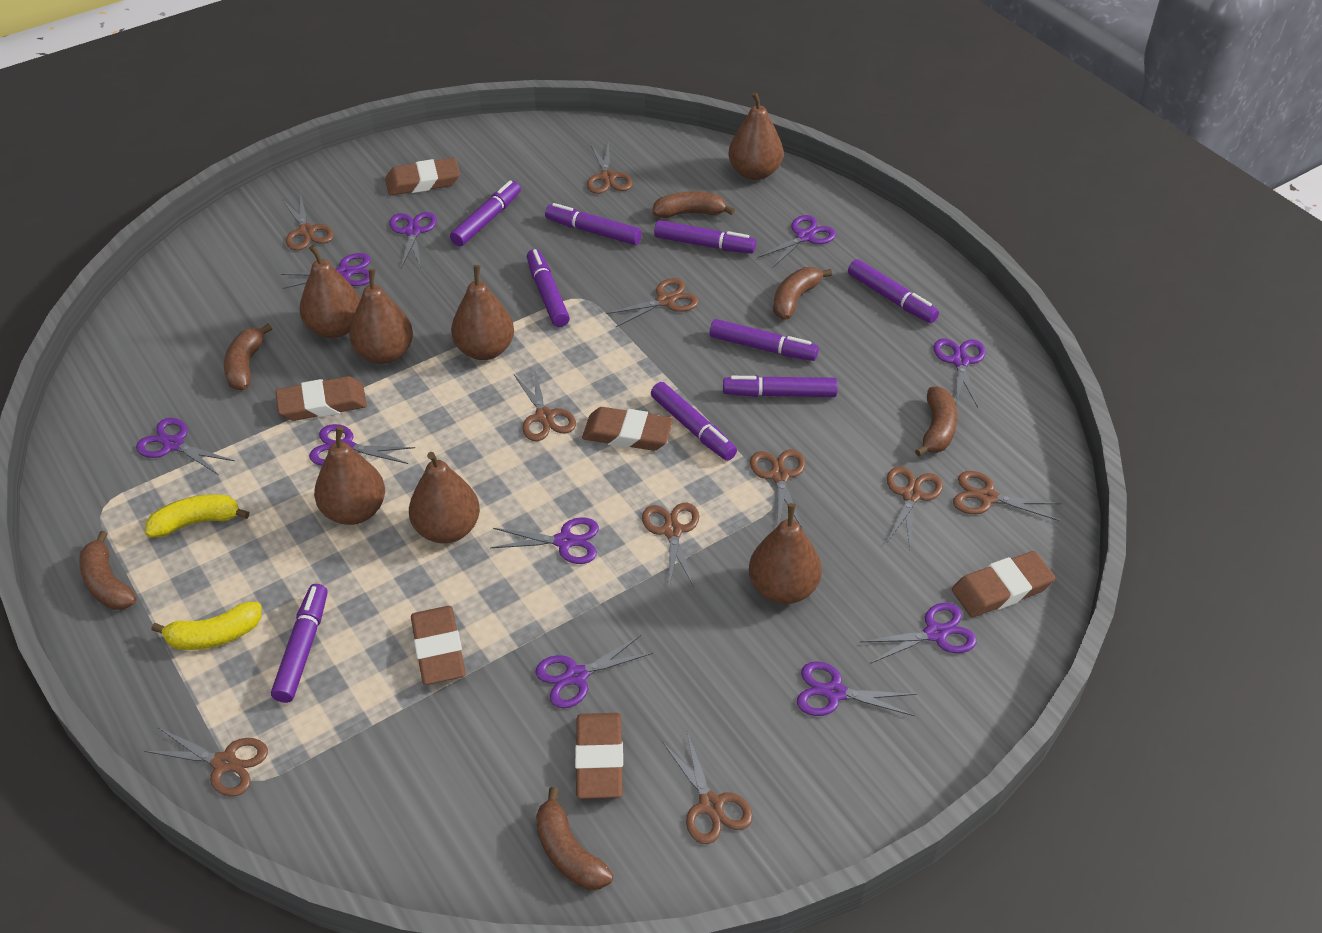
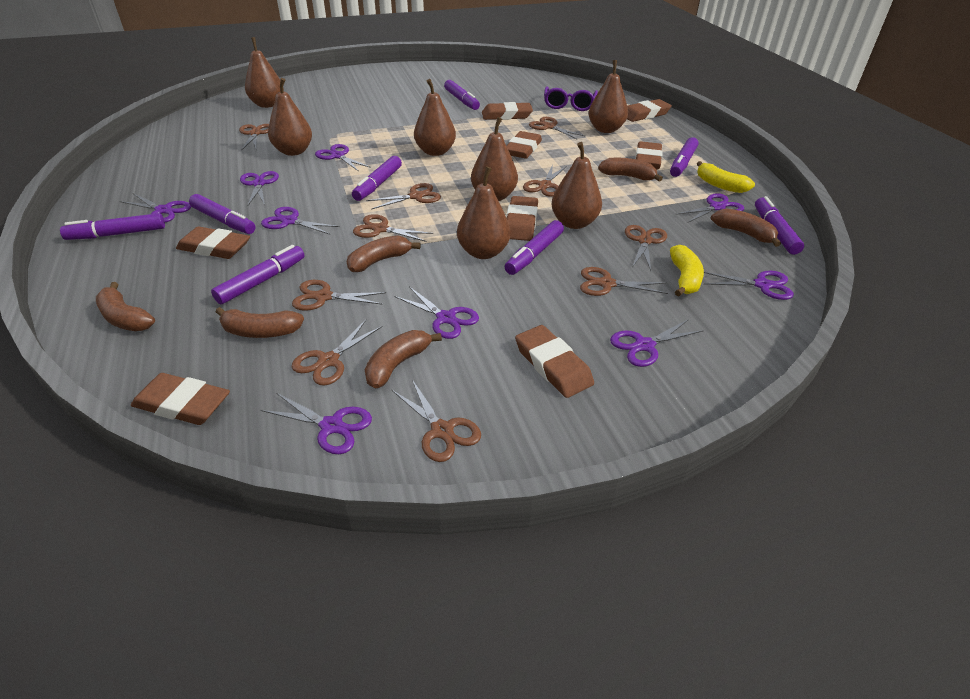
brown eraser: 6 -> 8
purple glasses: 0 -> 1
purple marker: 9 -> 8
purple scissors: 10 -> 9

